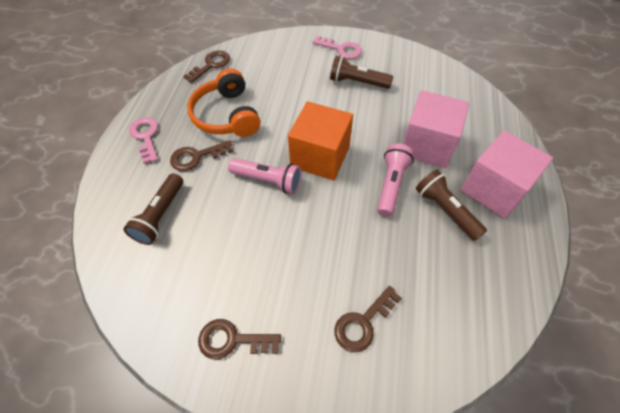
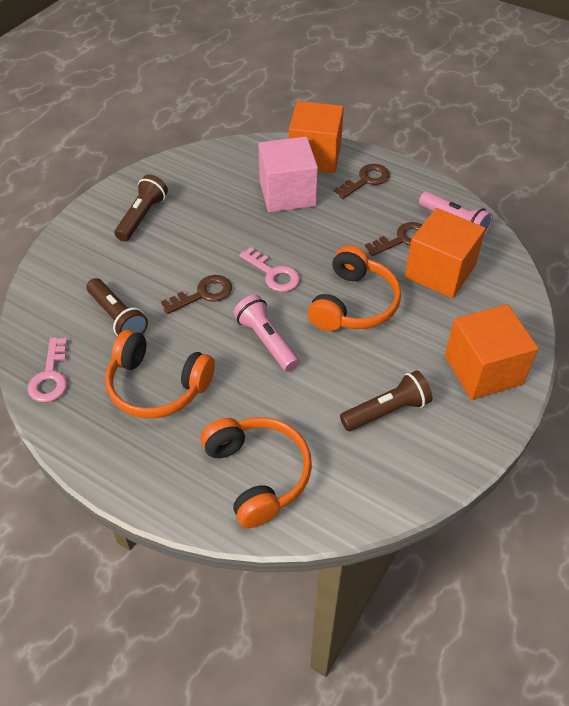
brown key: 4 -> 3
orange cube: 1 -> 3
orange headphones: 1 -> 3
pink cube: 2 -> 1

